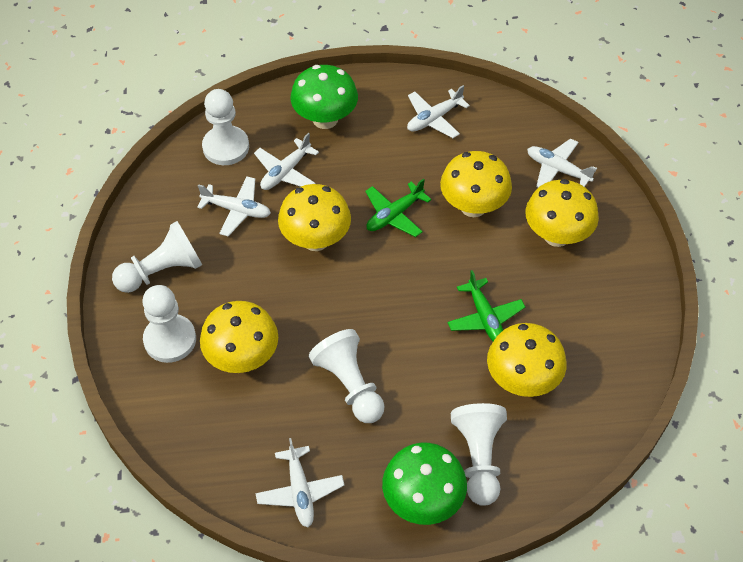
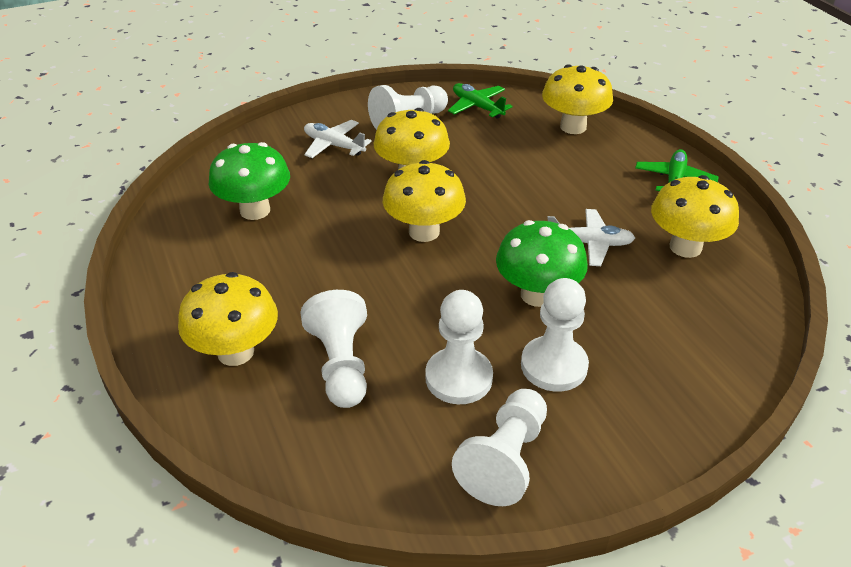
white plane: 5 -> 2

